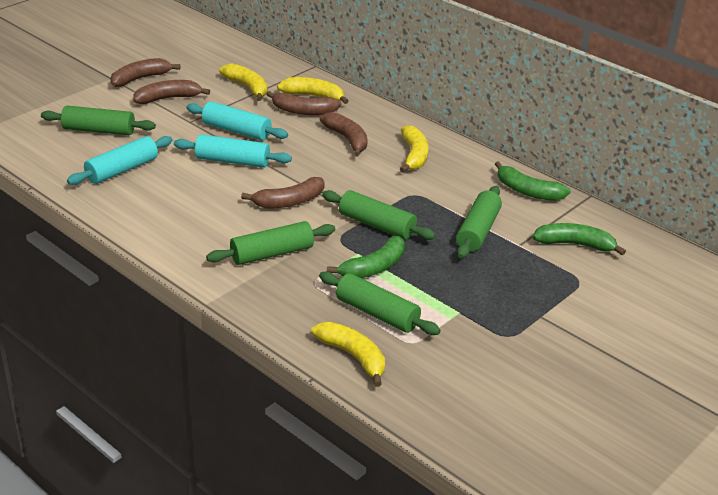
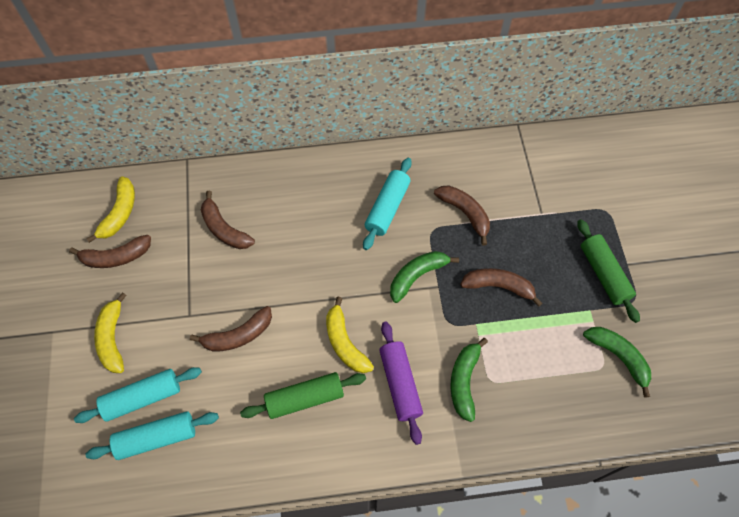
green rolling pin: 5 -> 2
purple rolling pin: 0 -> 1
yellow banana: 4 -> 3

